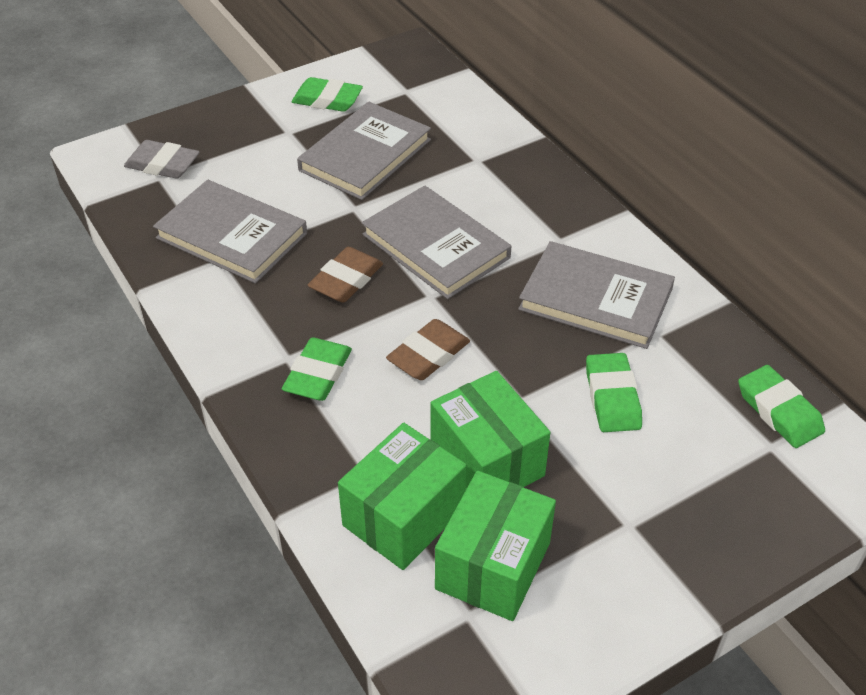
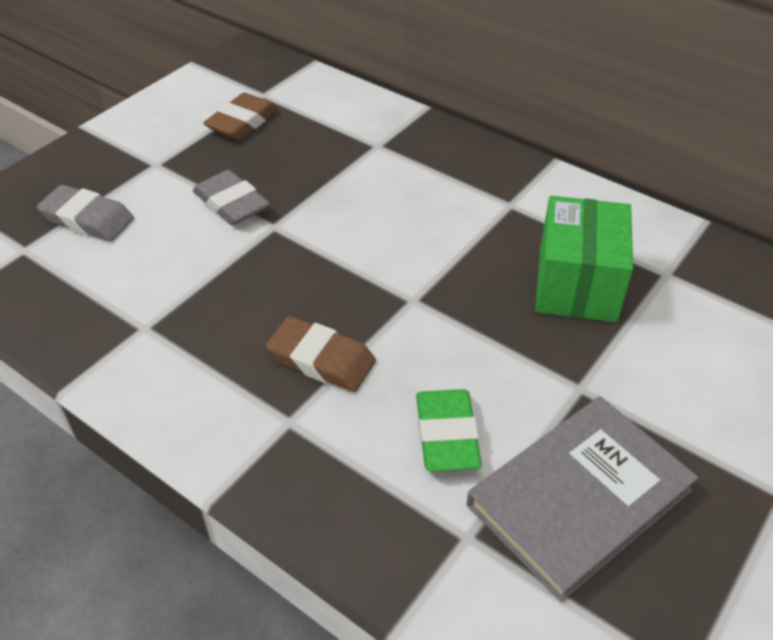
green box: 3 -> 1
green eraser: 4 -> 1
grey book: 4 -> 1
grey eraser: 1 -> 2

